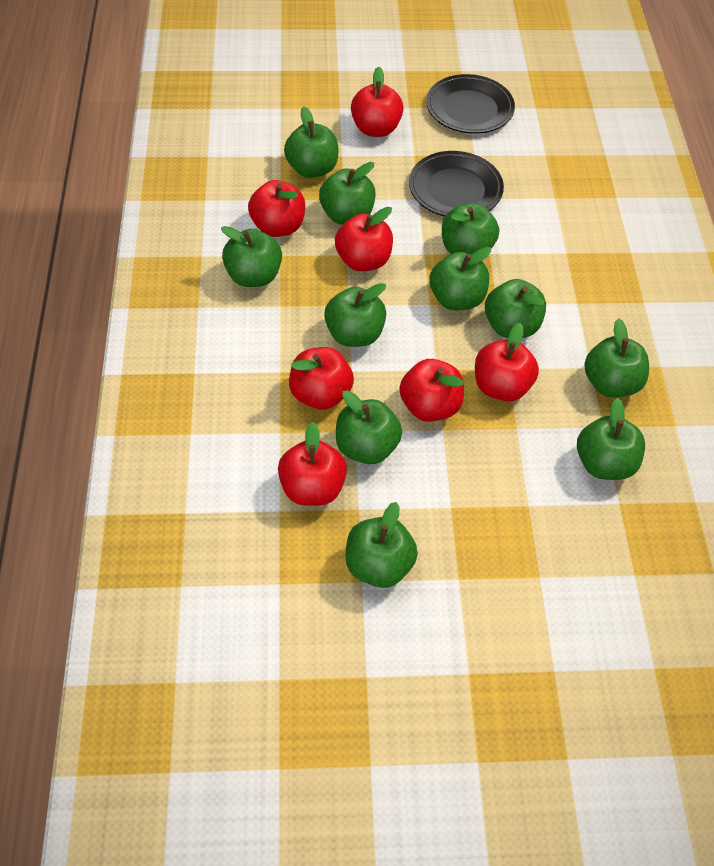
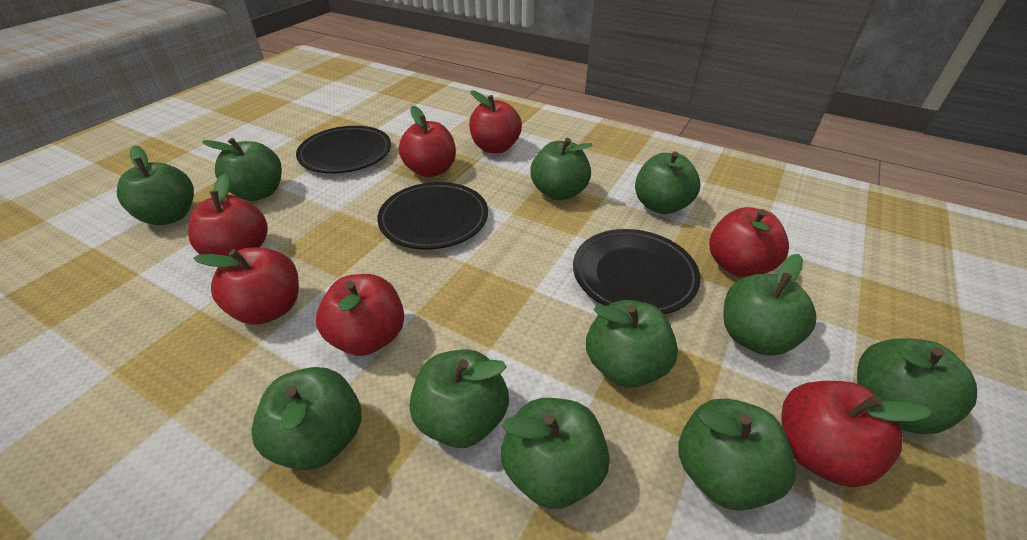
black plate: 2 -> 3

